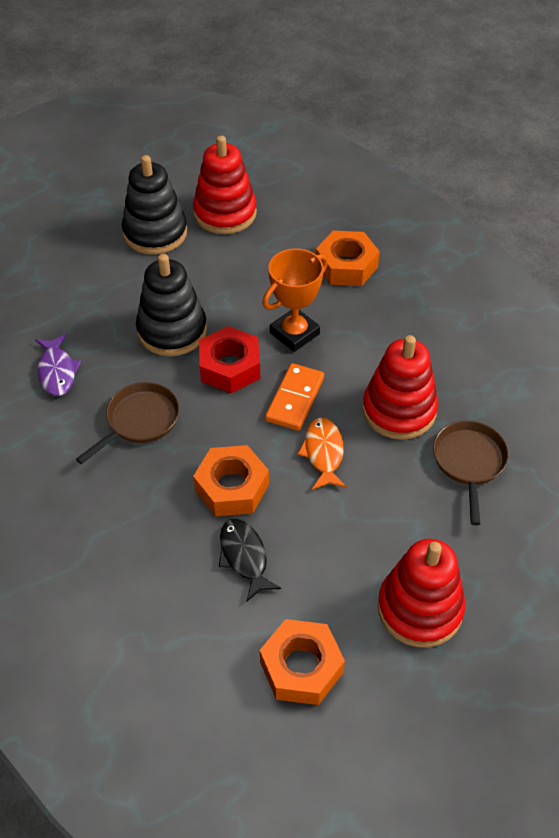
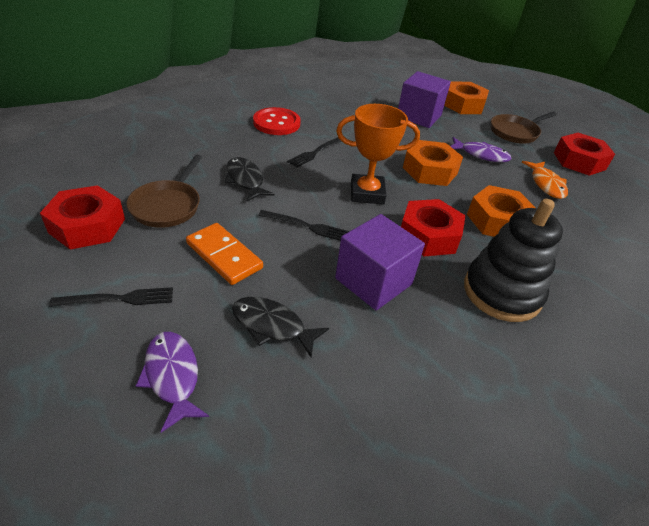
black fish: 1 -> 2
black fork: 0 -> 3
black stacking toy: 2 -> 1
purple cube: 0 -> 2
purple fish: 1 -> 2
red button: 0 -> 1
red nut: 1 -> 3
red stacking toy: 3 -> 0

